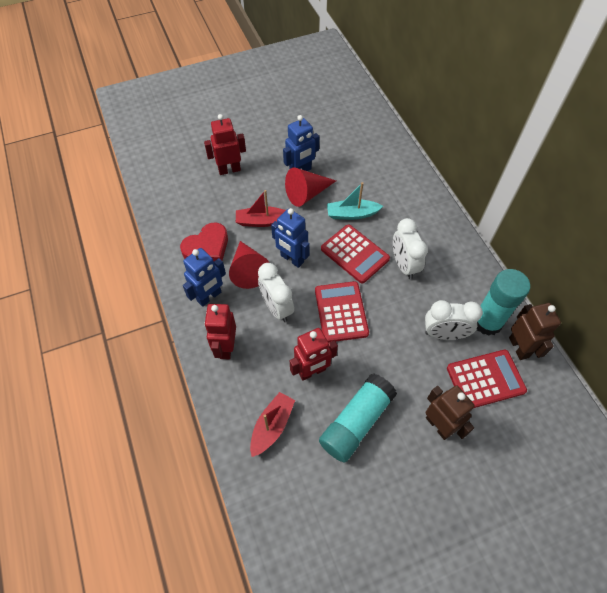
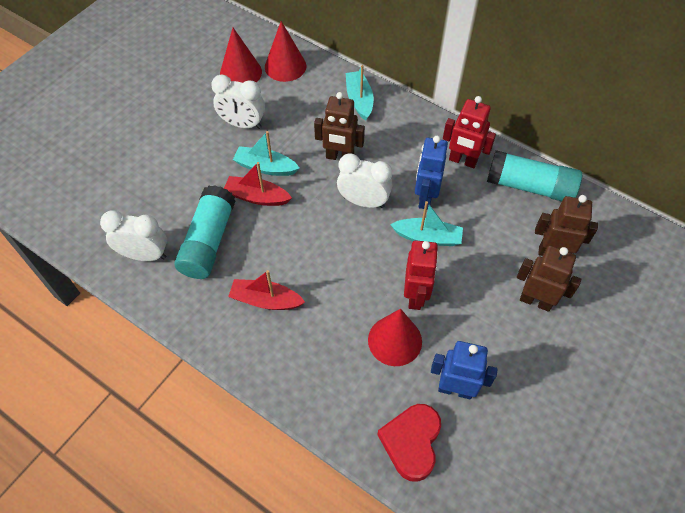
blue robot: 3 -> 2
brown robot: 2 -> 3
red calculator: 3 -> 0
red cone: 2 -> 3
red robot: 3 -> 2
turquoise boat: 1 -> 3

